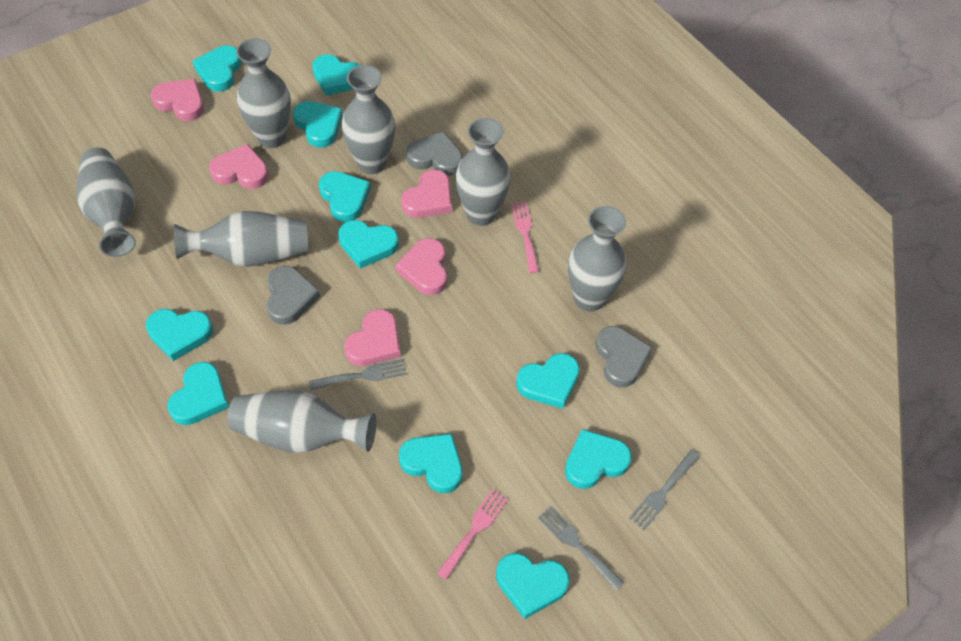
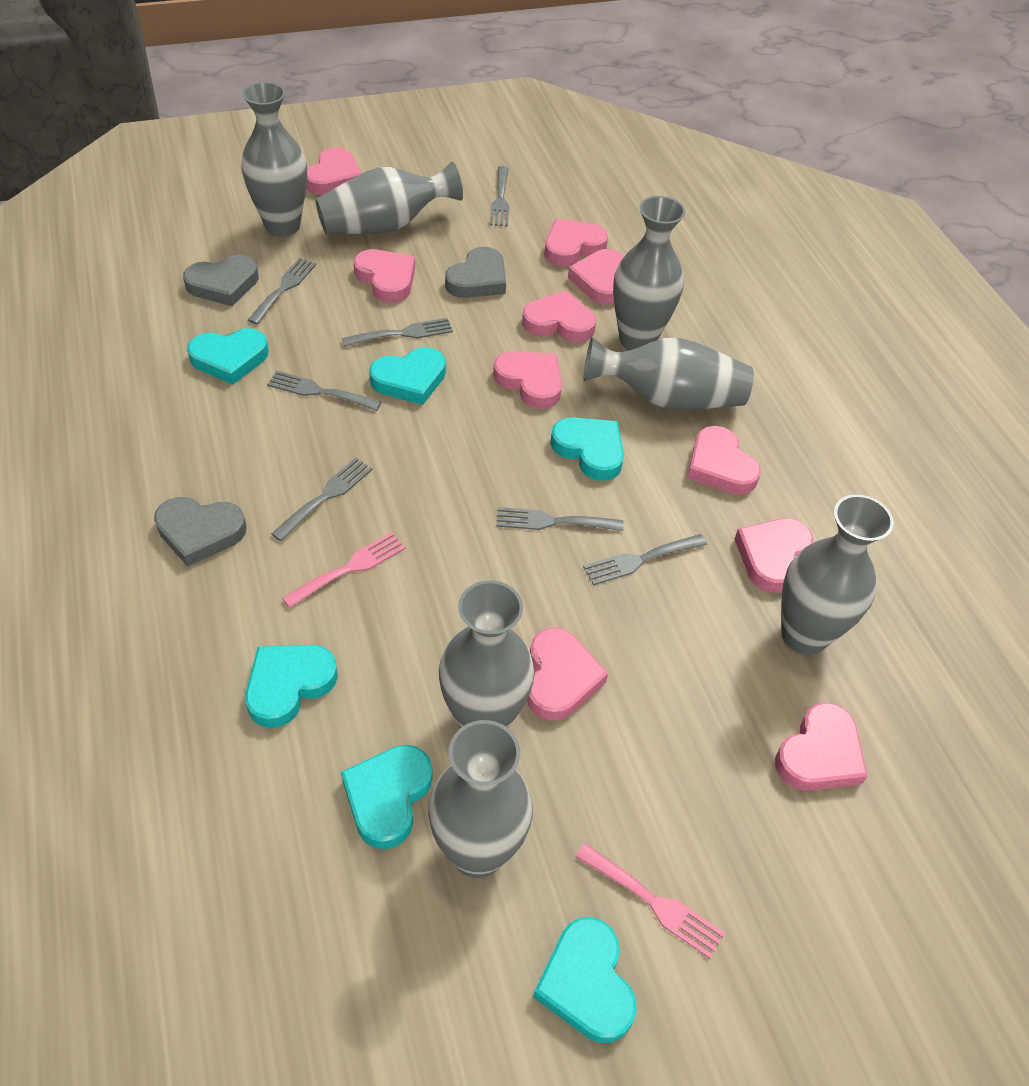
grey fork: 3 -> 7
pink heart: 5 -> 10
turquoise heart: 11 -> 6

